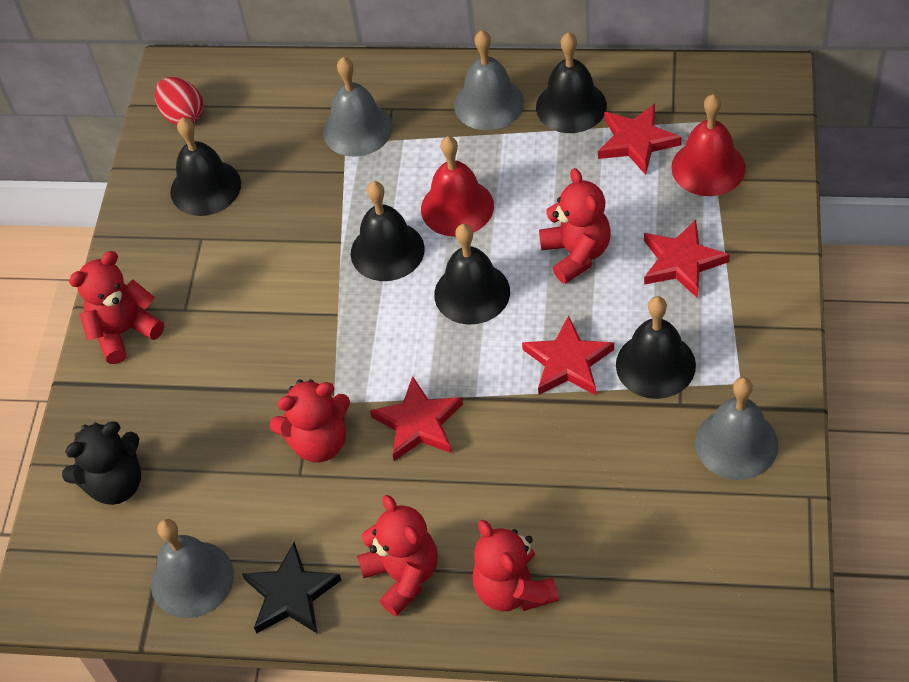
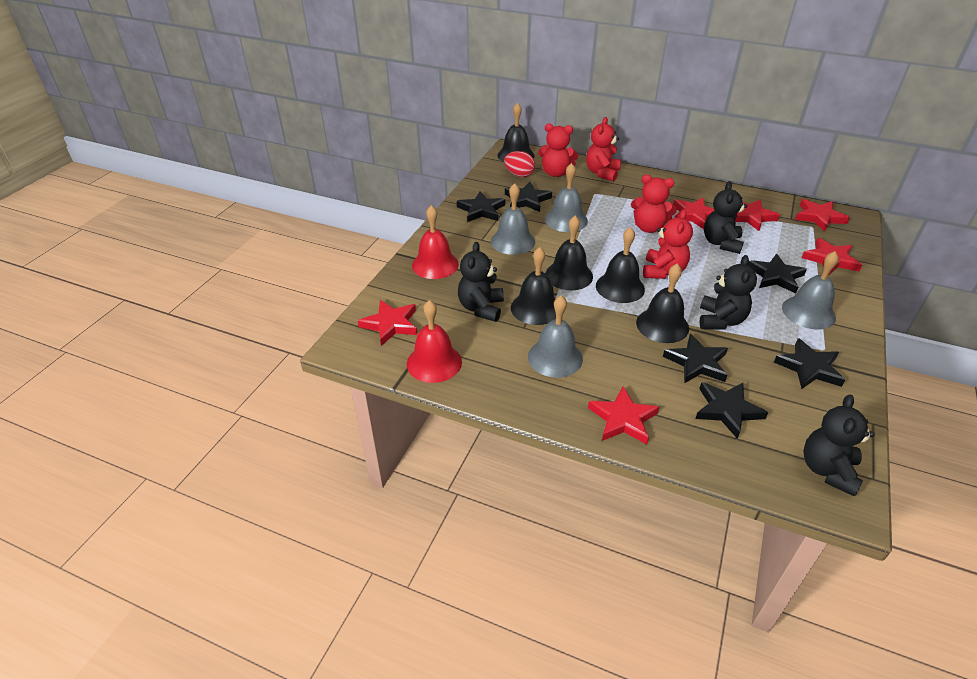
black star: 1 -> 6
black teddy bear: 1 -> 4
red star: 4 -> 6
red teddy bear: 5 -> 4

